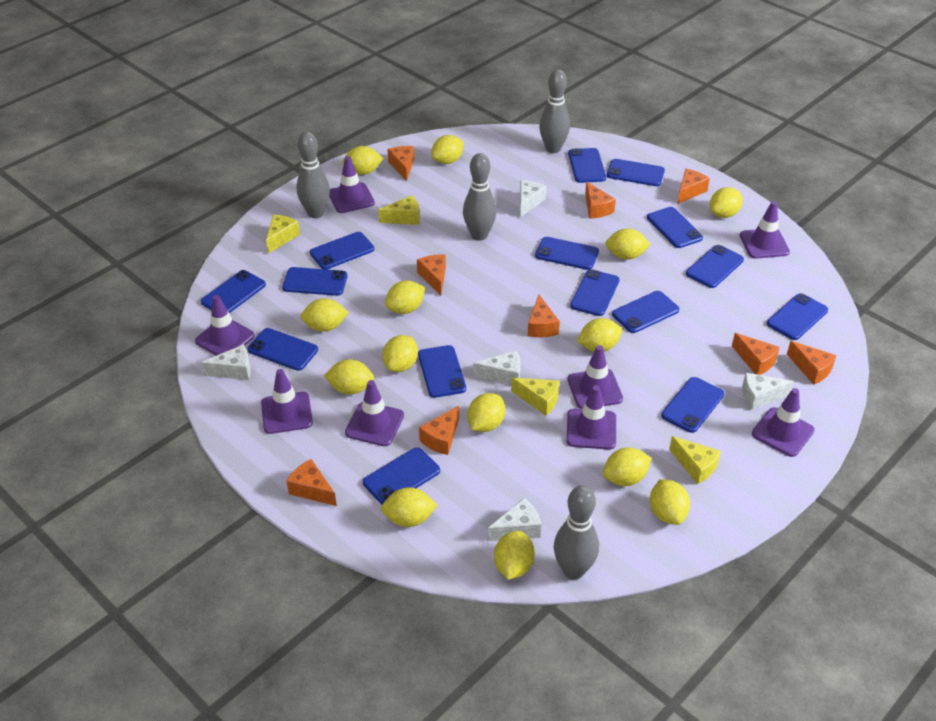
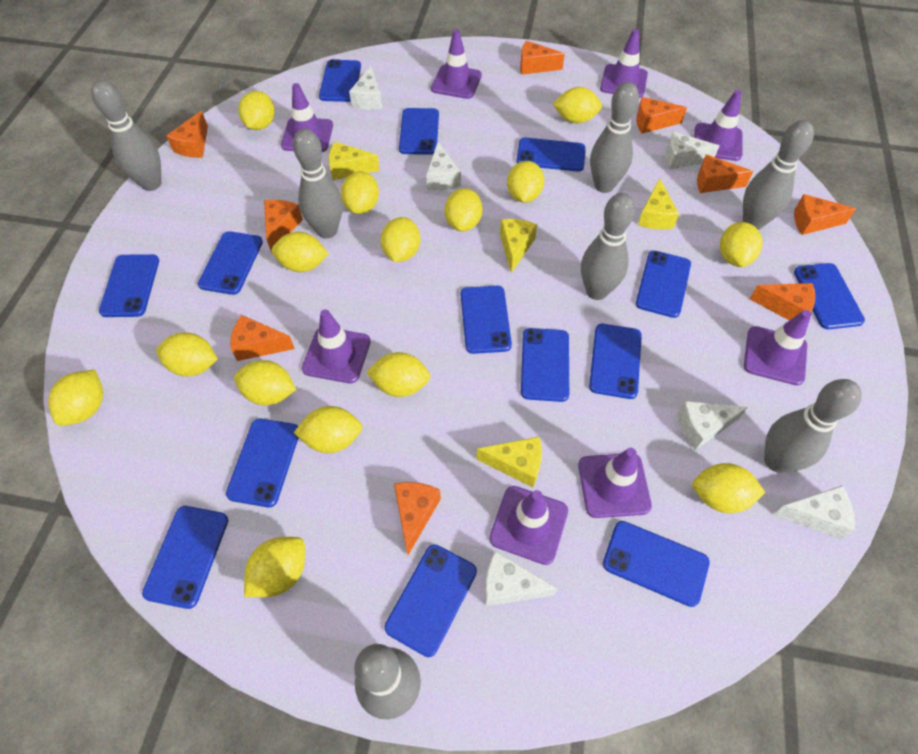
blue phone: 15 -> 14
grey bowling pin: 4 -> 7
white cheese: 5 -> 6
yellow lemon: 14 -> 15

